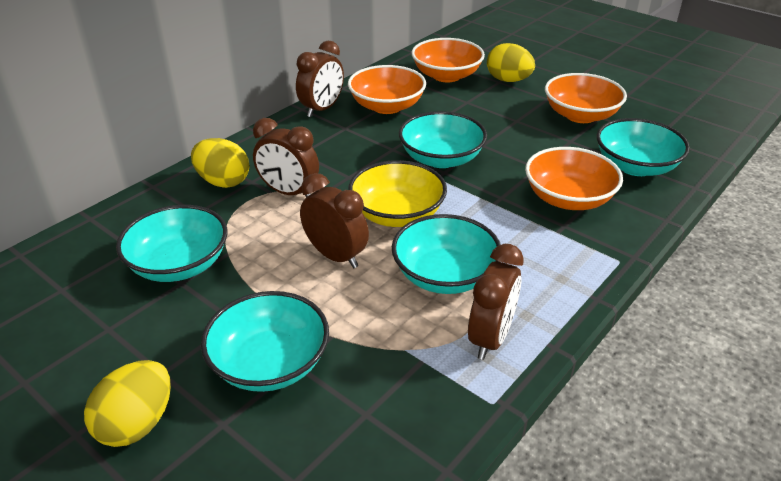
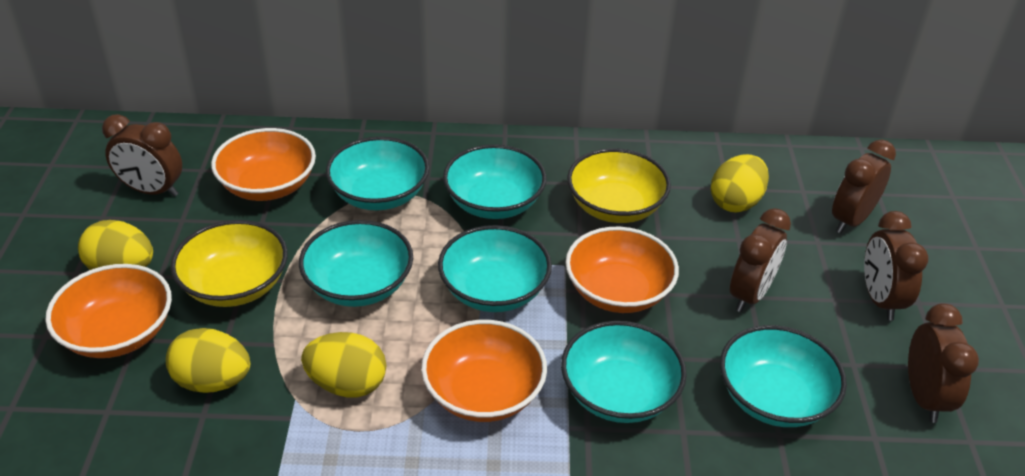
brown clock: 4 -> 5
turquoise bowl: 5 -> 6
yellow bowl: 1 -> 2
yellow egg: 3 -> 4

